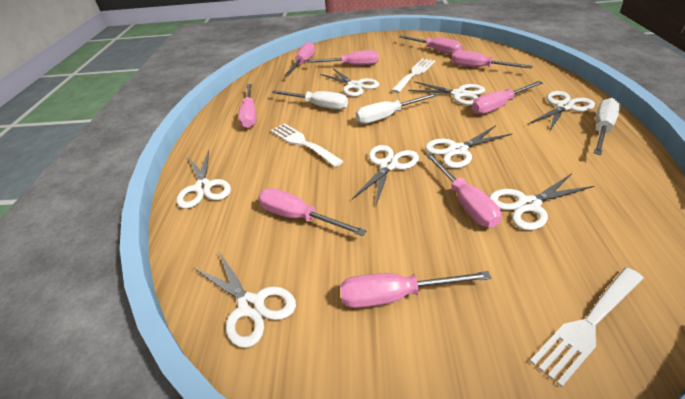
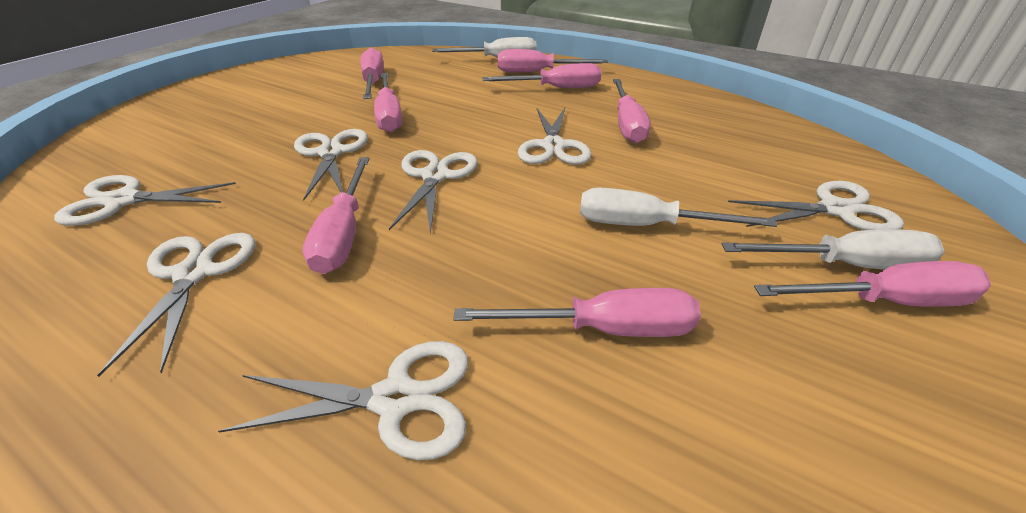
pink screwdriver: 9 -> 8
white fork: 3 -> 0
white scissors: 8 -> 7

